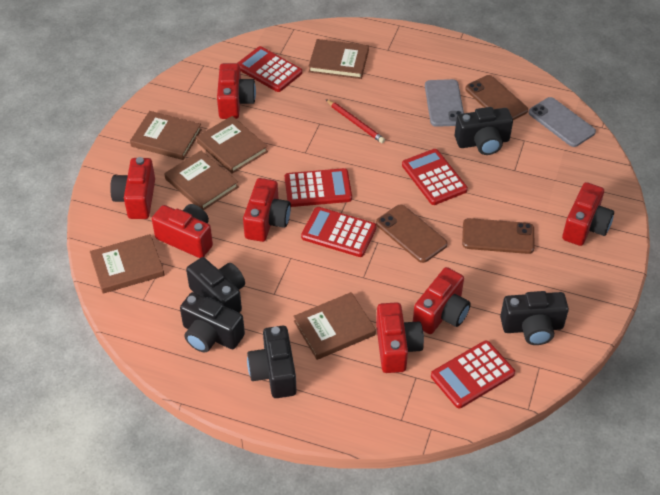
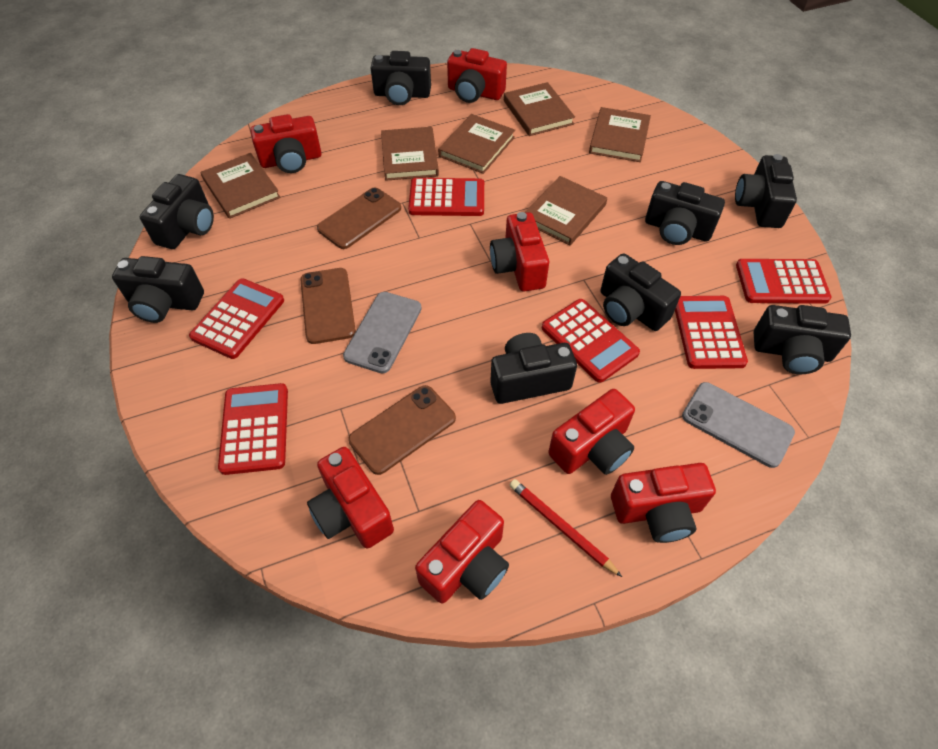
black camera: 5 -> 8
red calculator: 5 -> 6

